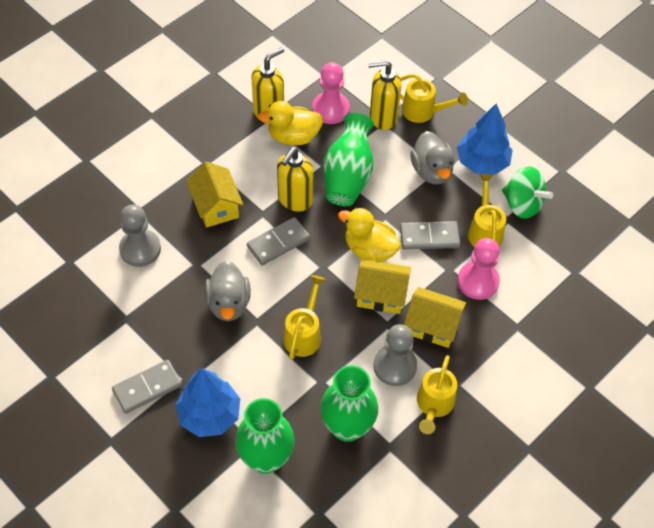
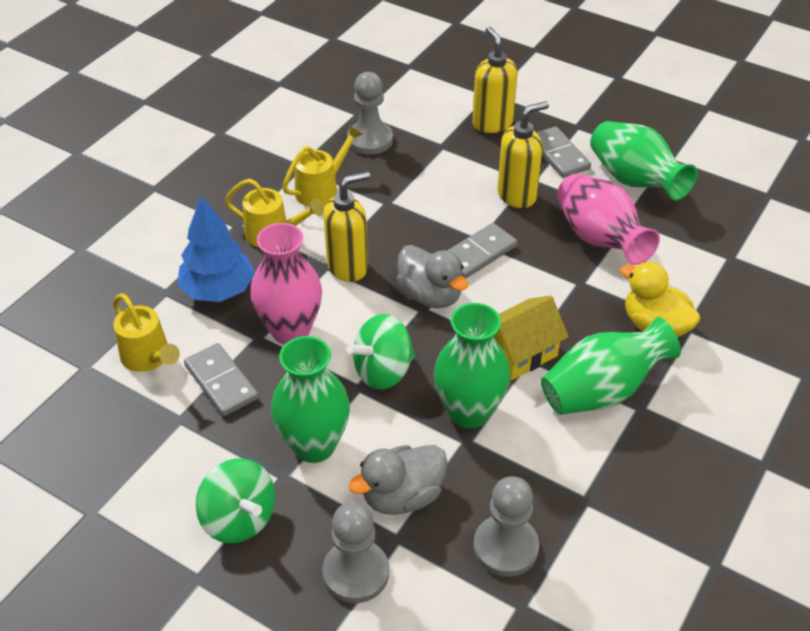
blue tree: 2 -> 1
green spinning top: 1 -> 2
green vase: 3 -> 4
grey pawn: 2 -> 3
pink pawn: 2 -> 0
pink vase: 0 -> 2
yellow duck: 2 -> 1
yellow house: 3 -> 1
yellow watering can: 4 -> 3

